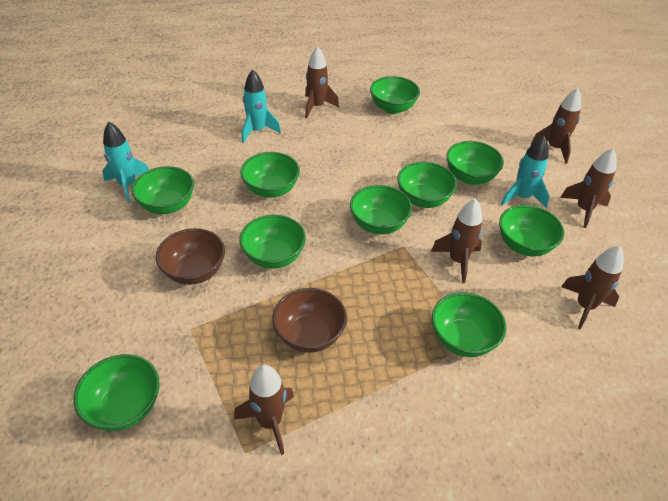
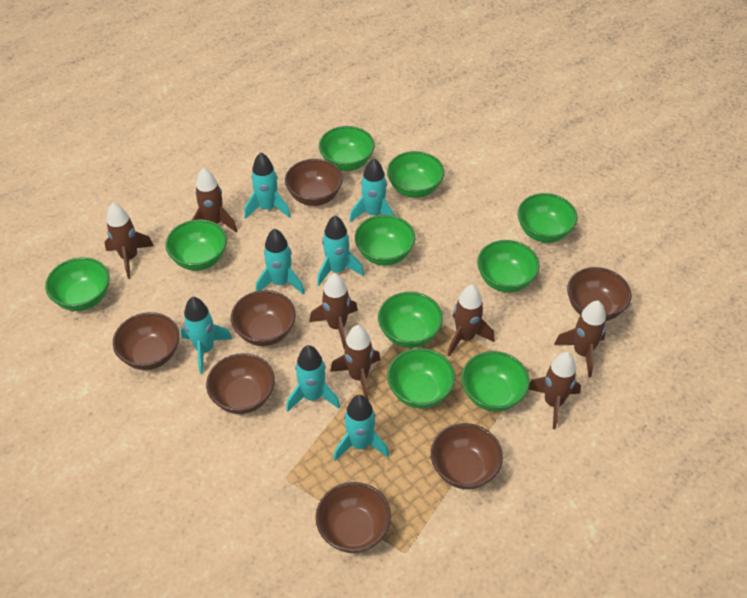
brown bowl: 2 -> 7
brown rocket: 6 -> 7
turquoise rocket: 3 -> 7

